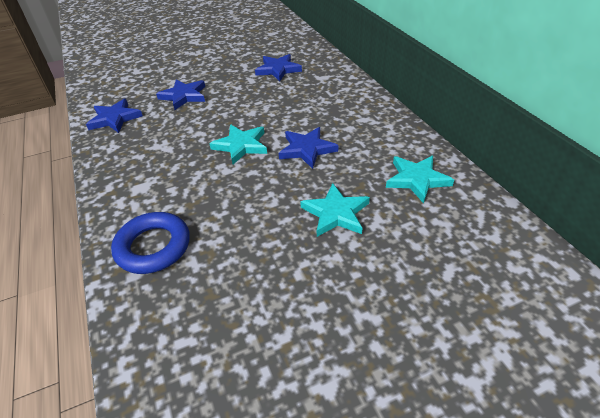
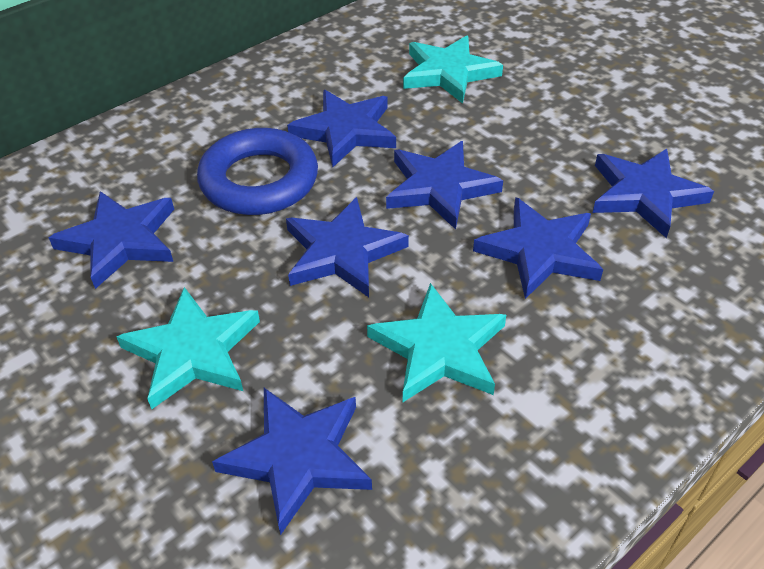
blue star: 4 -> 7

